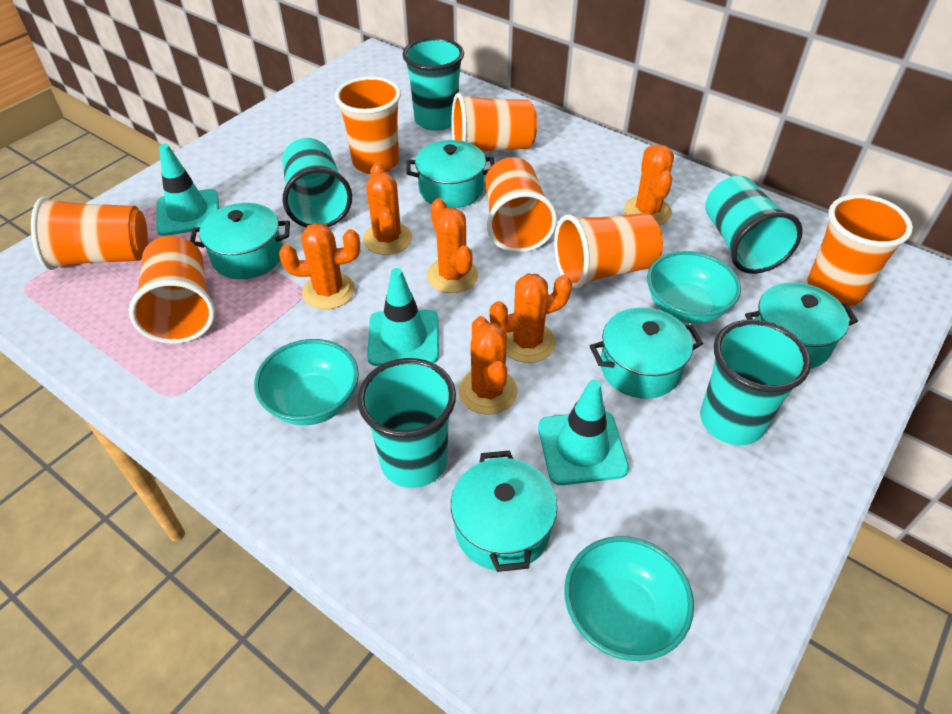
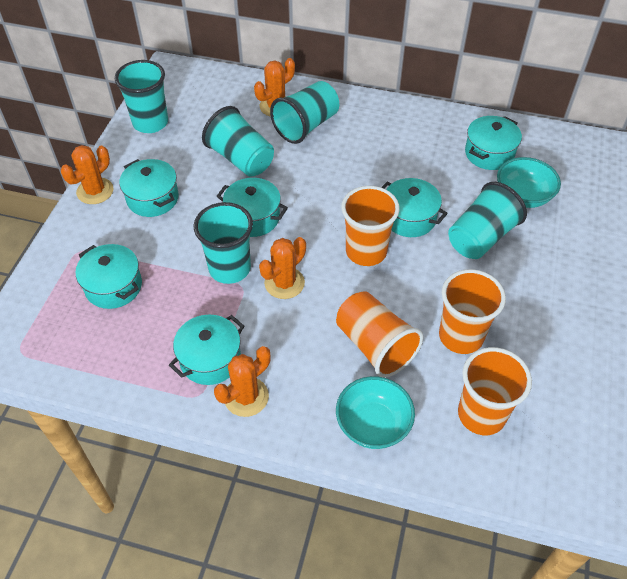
orange cactus: 6 -> 4
orange cup: 7 -> 4
turquoise bowl: 3 -> 2
turquoise pot: 5 -> 6
turquoise traffic cone: 3 -> 0

